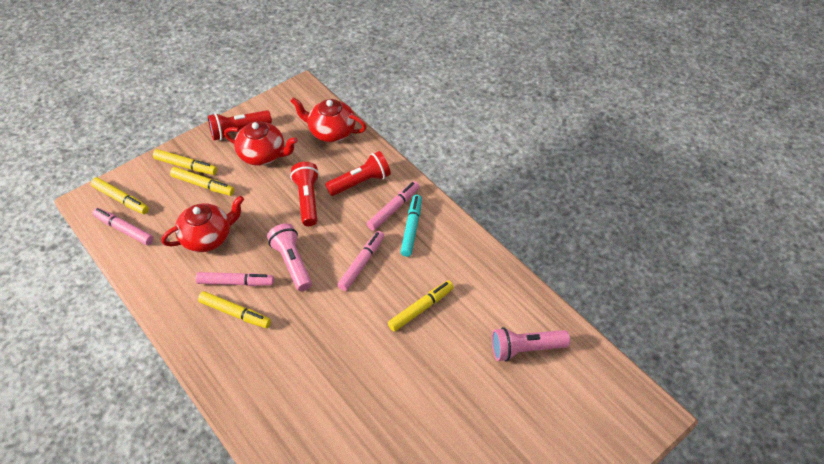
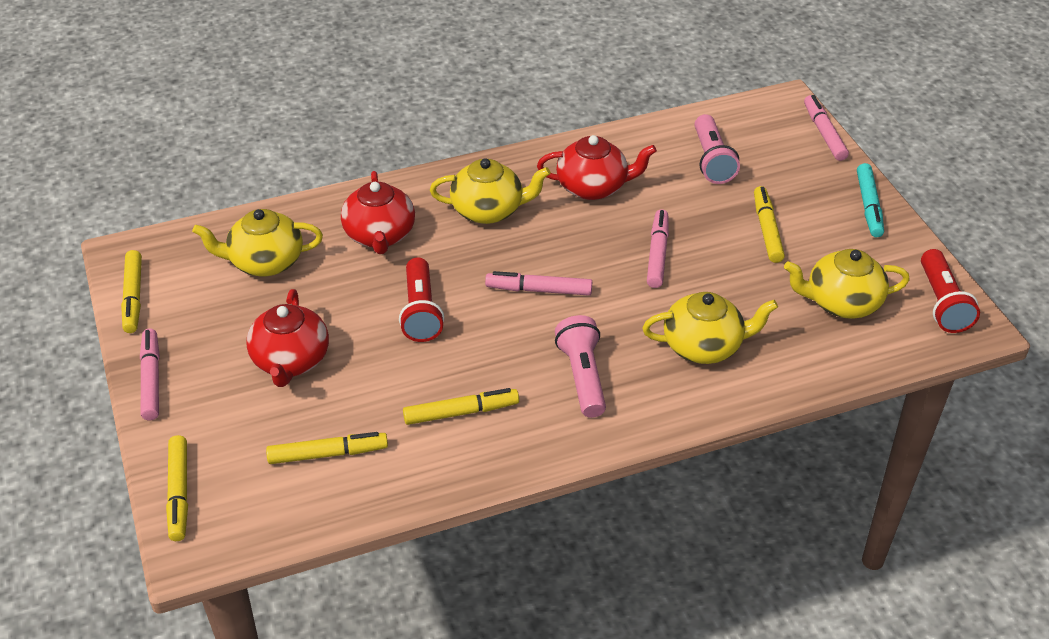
red flashlight: 3 -> 2
yellow teapot: 0 -> 4

